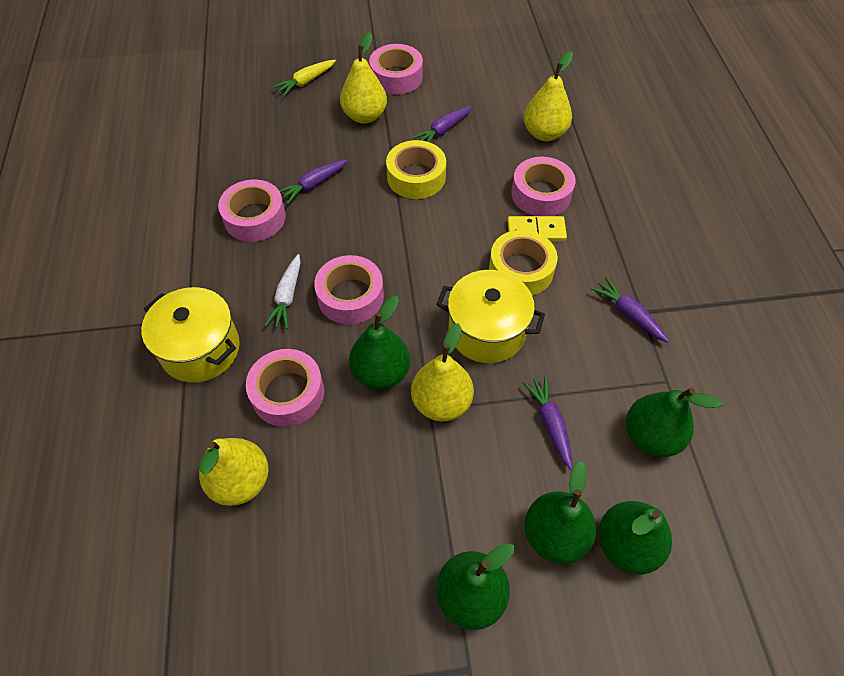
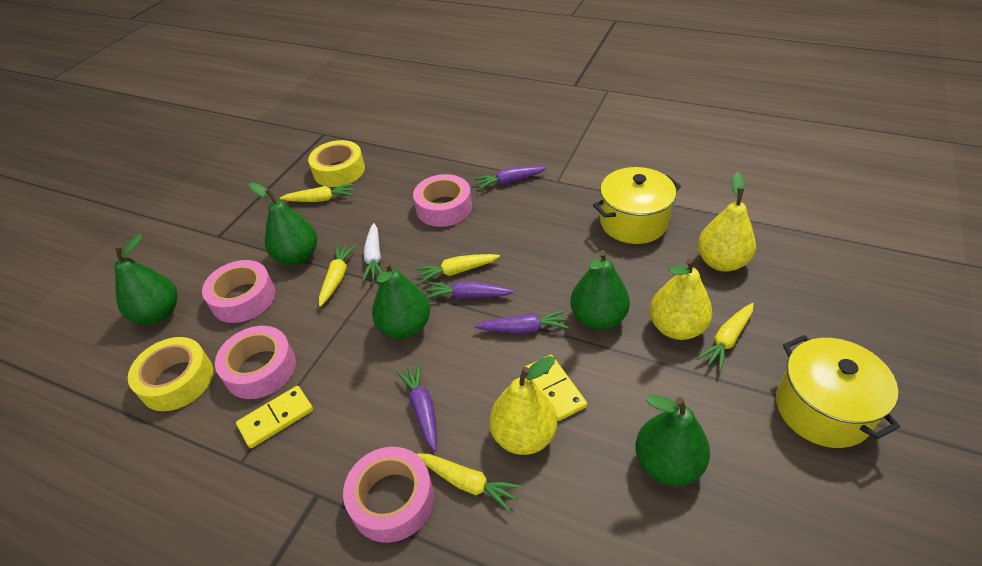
pink tape: 5 -> 4
yellow carrot: 1 -> 5
yellow domino: 1 -> 2
yellow pear: 4 -> 3

